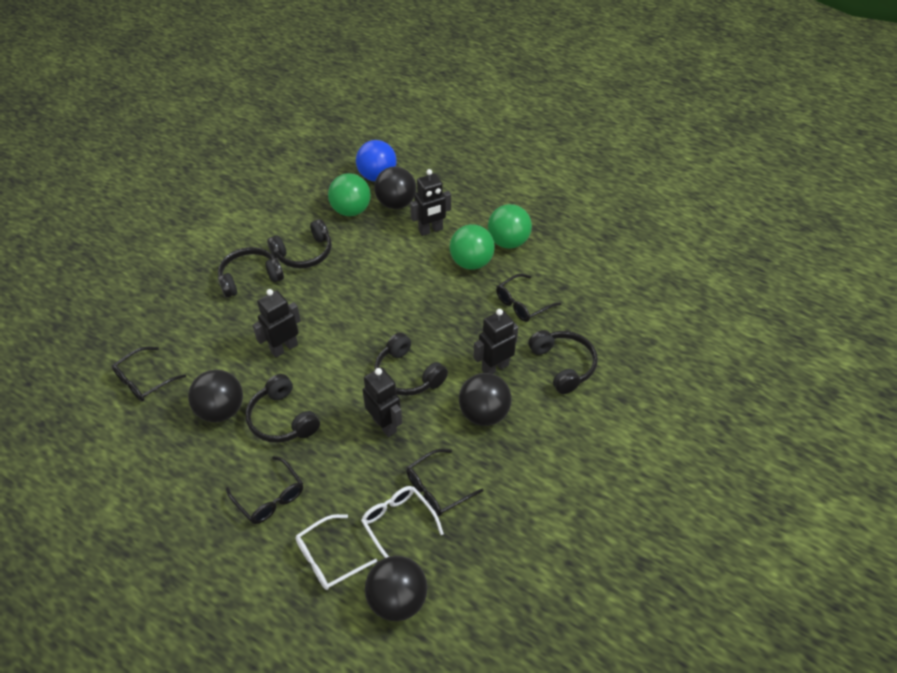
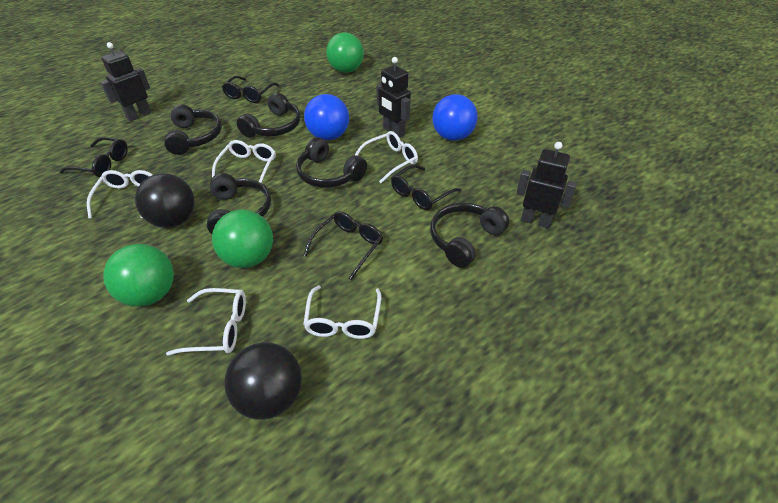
black ball: 4 -> 2
black robot: 4 -> 3
blue ball: 1 -> 2
white glasses: 2 -> 5

